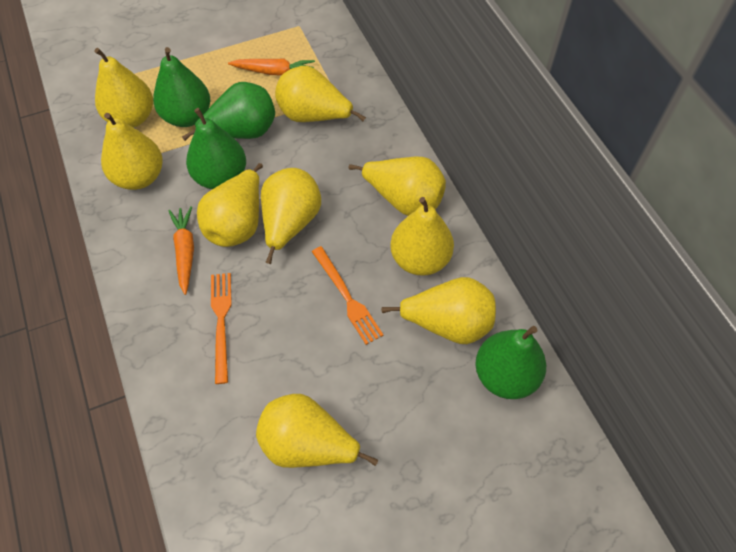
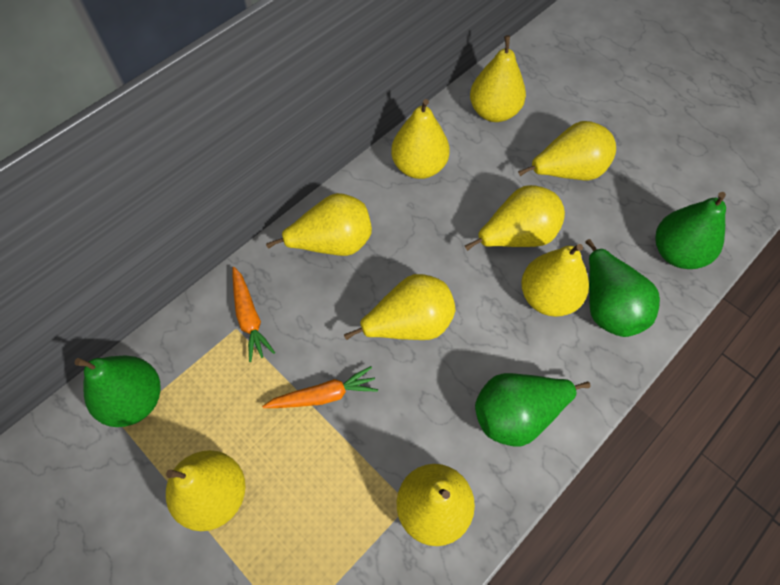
orange fork: 2 -> 0

